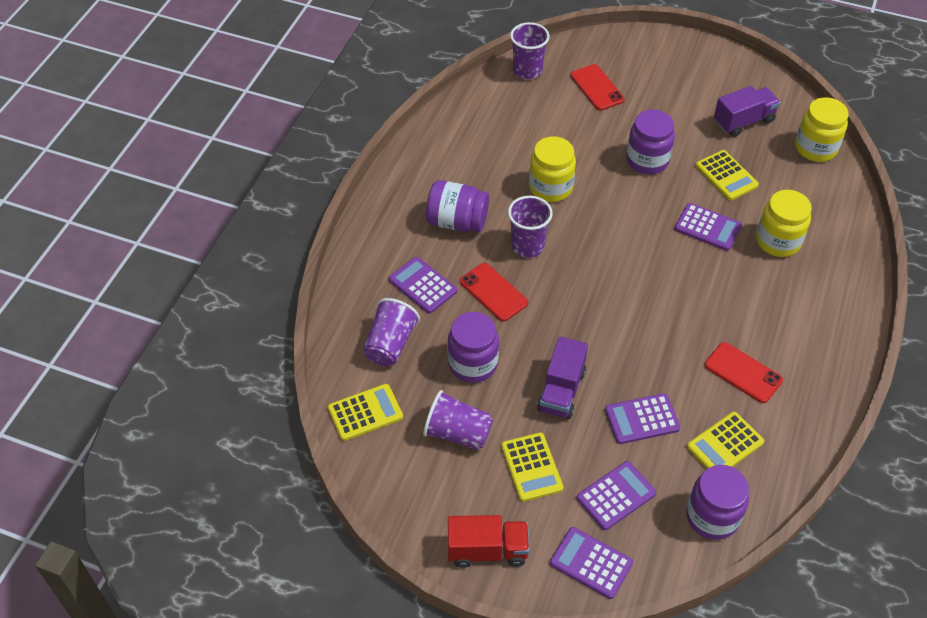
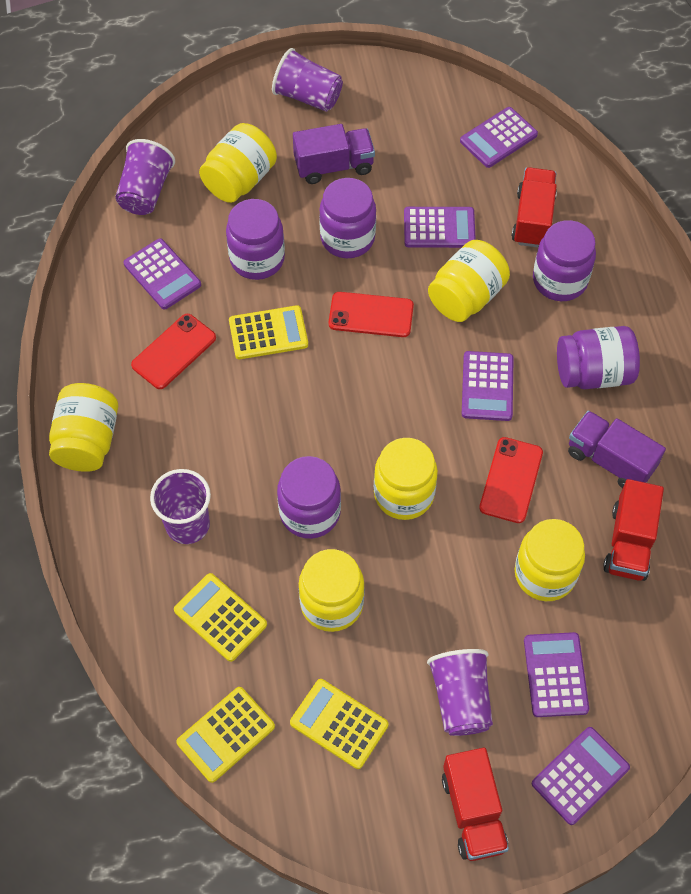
purple calculator: 5 -> 6
purple jar: 4 -> 5
red truck: 1 -> 3
yellow jar: 3 -> 6

